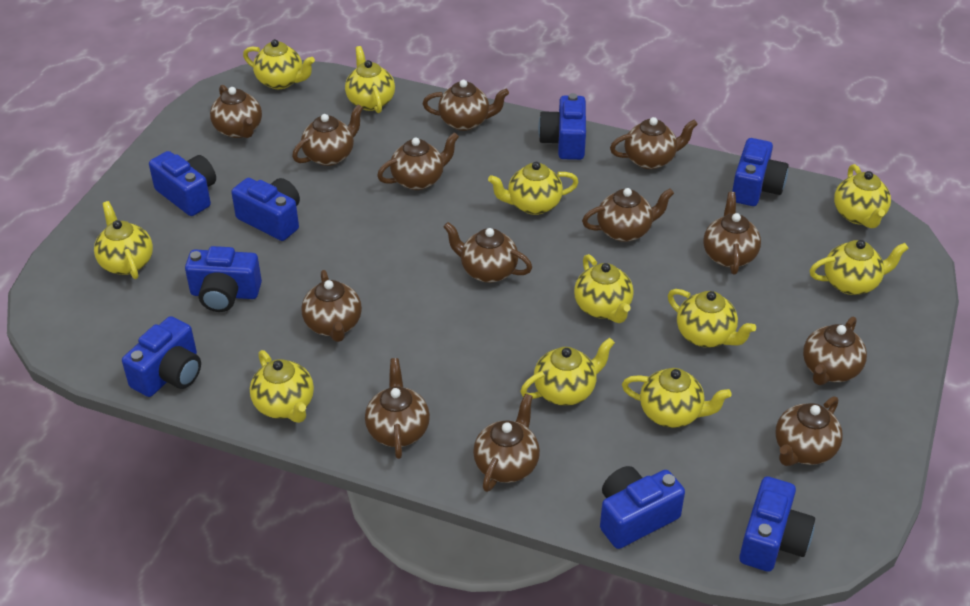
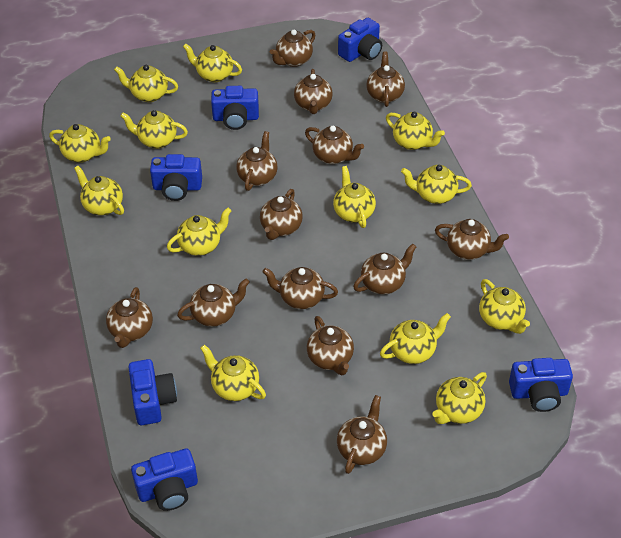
blue camera: 8 -> 6
yellow teapot: 11 -> 13

